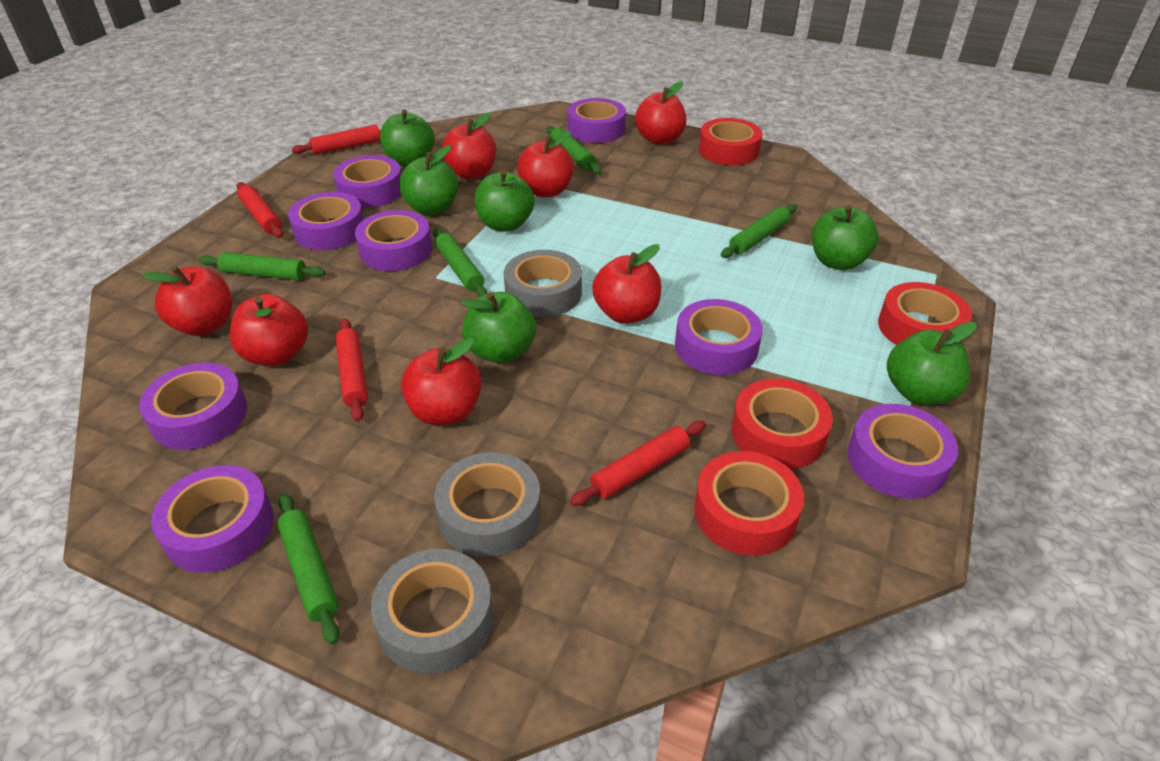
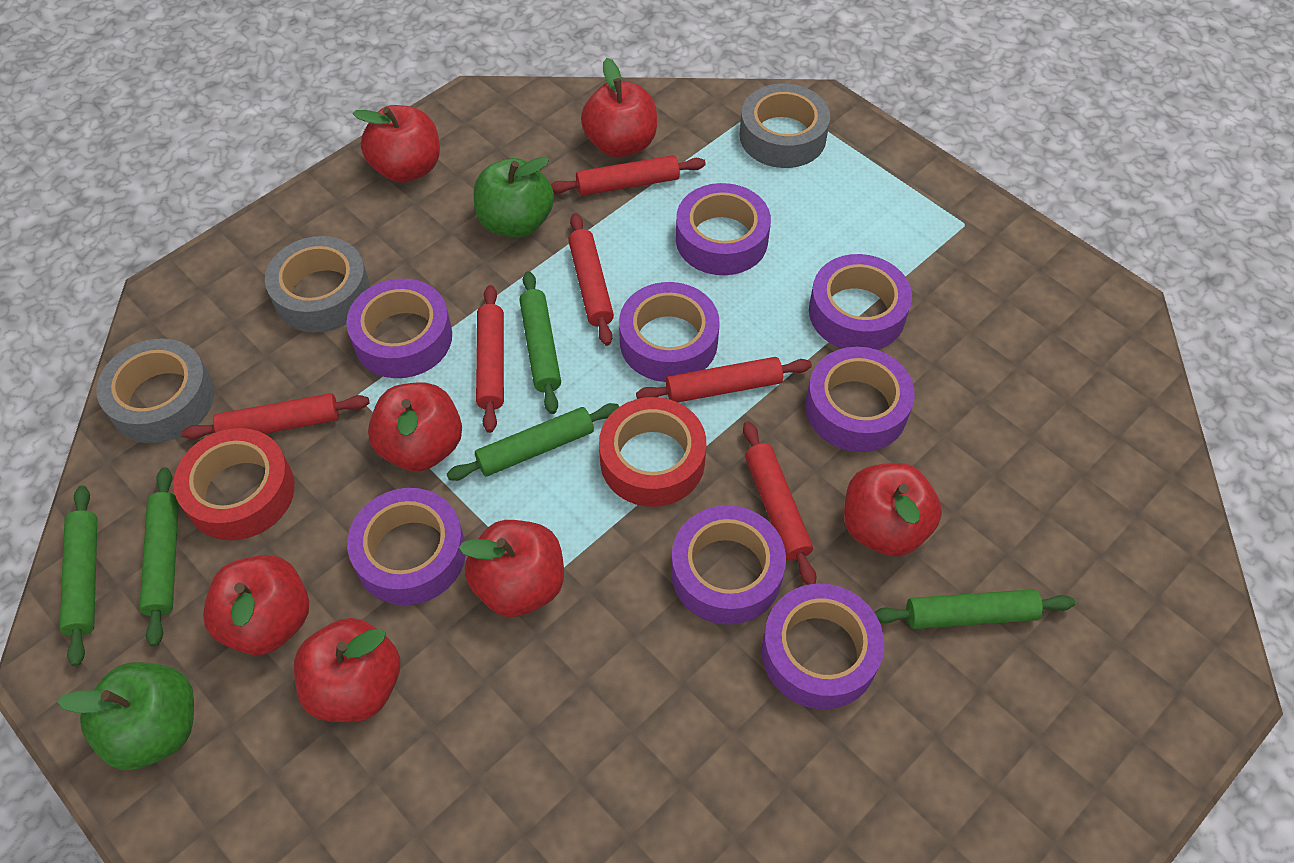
green apple: 6 -> 2
red rolling pin: 4 -> 6
red tape: 4 -> 2

